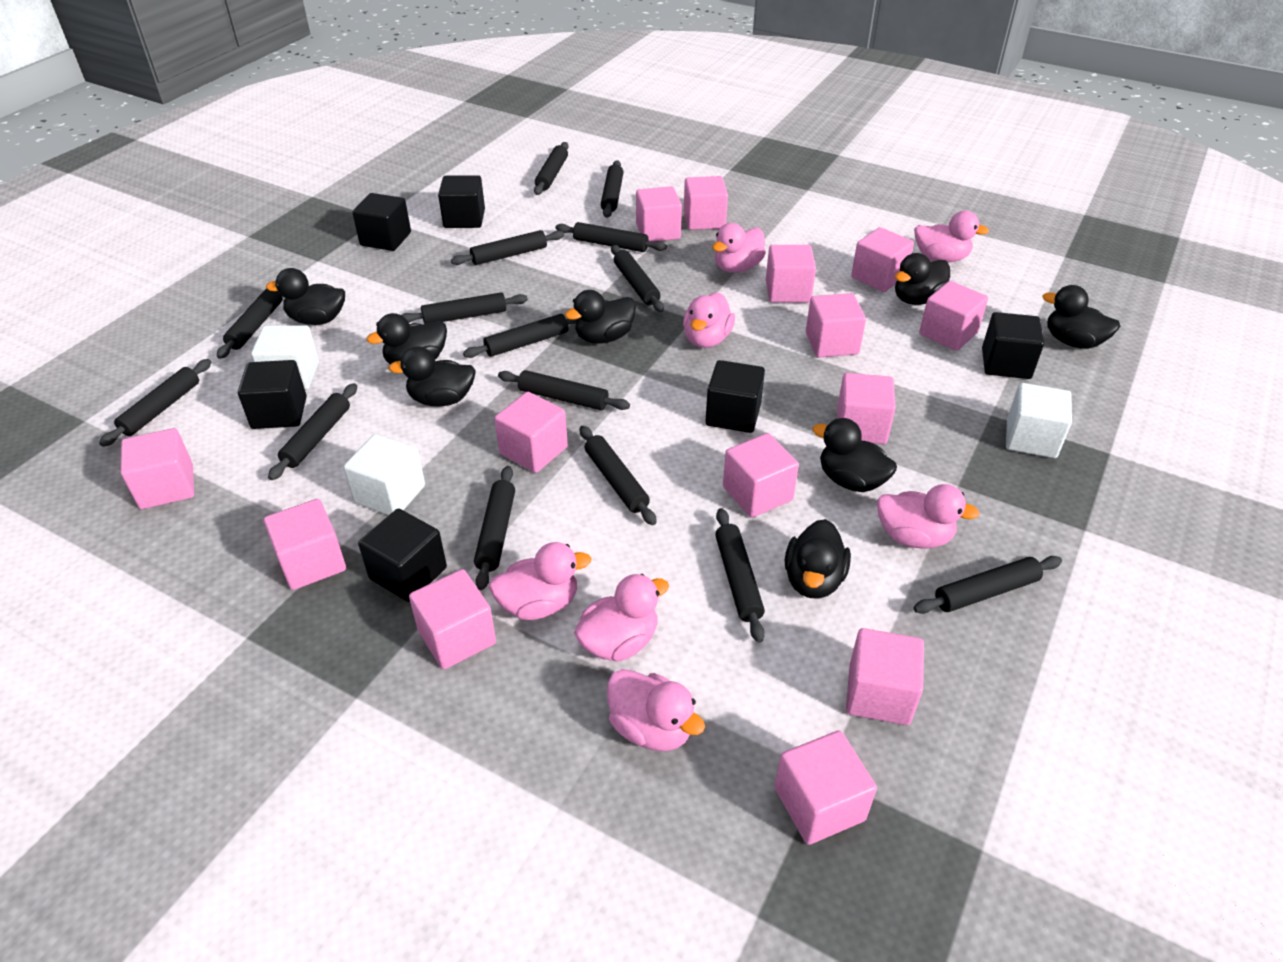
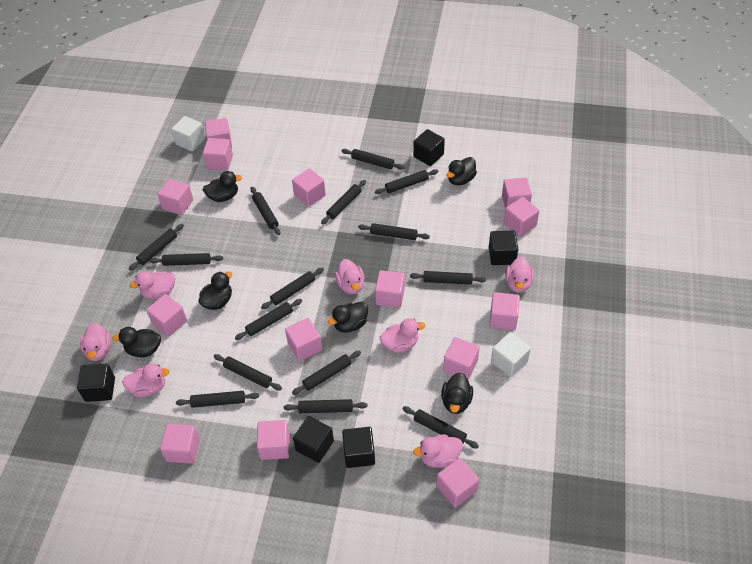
black cube: 6 -> 5
black duck: 8 -> 6
white cube: 3 -> 2

